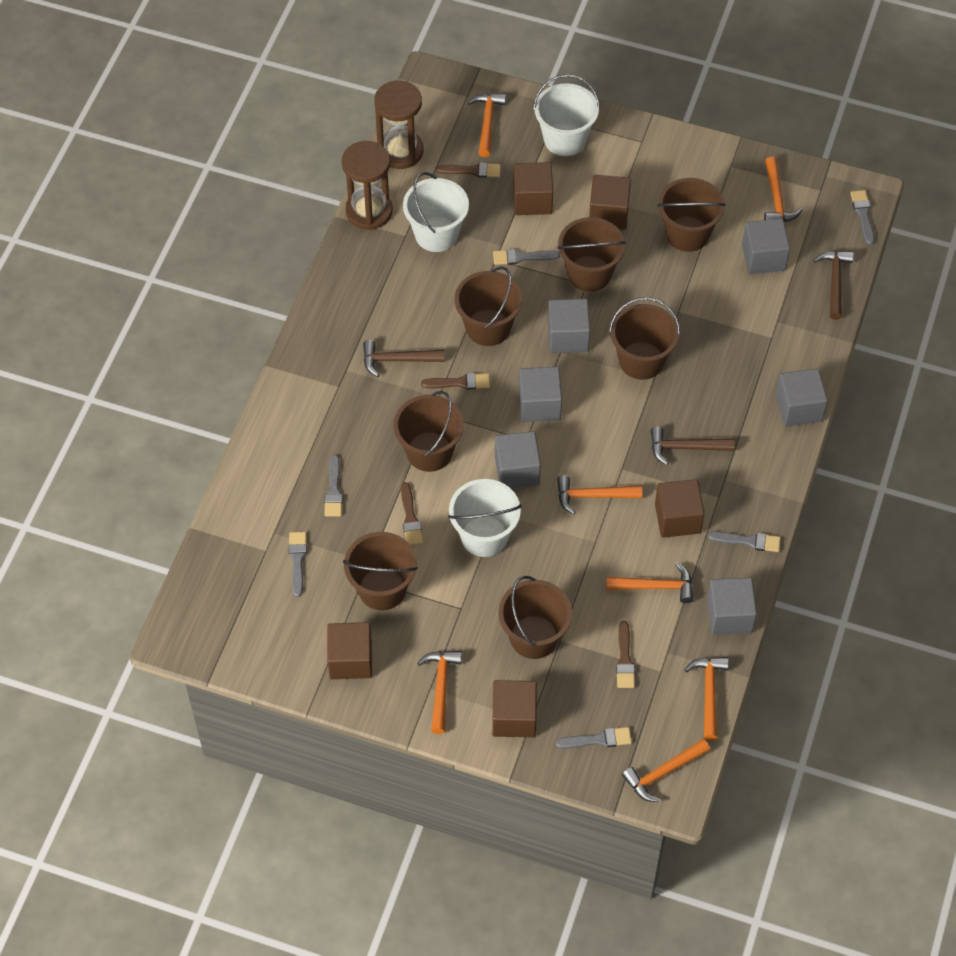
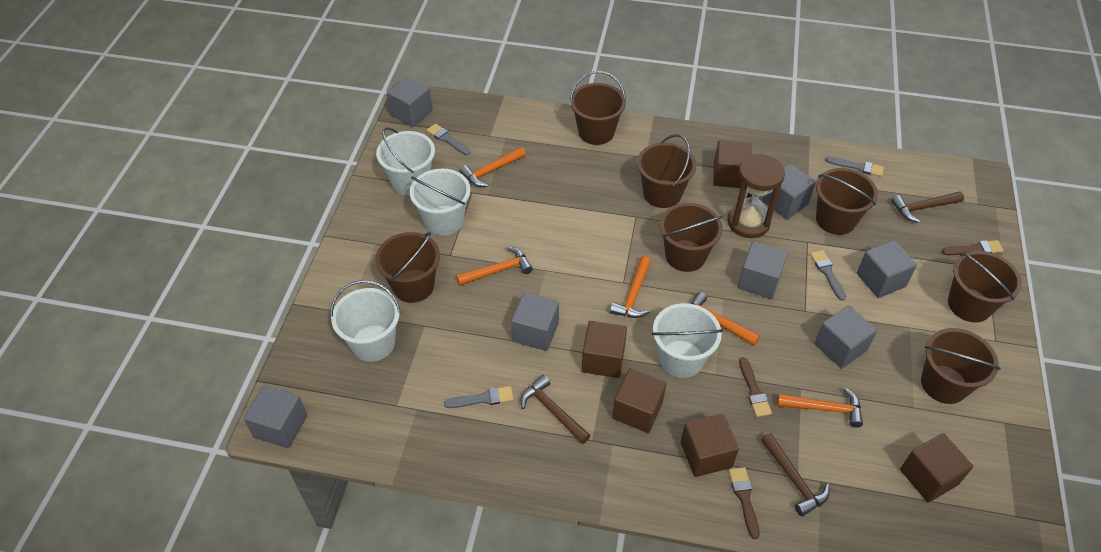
brown brush: 4 -> 3
brown hourglass: 2 -> 1
grey brush: 6 -> 4
grey cube: 6 -> 7
orange hammer: 7 -> 5
white bucket: 3 -> 4

